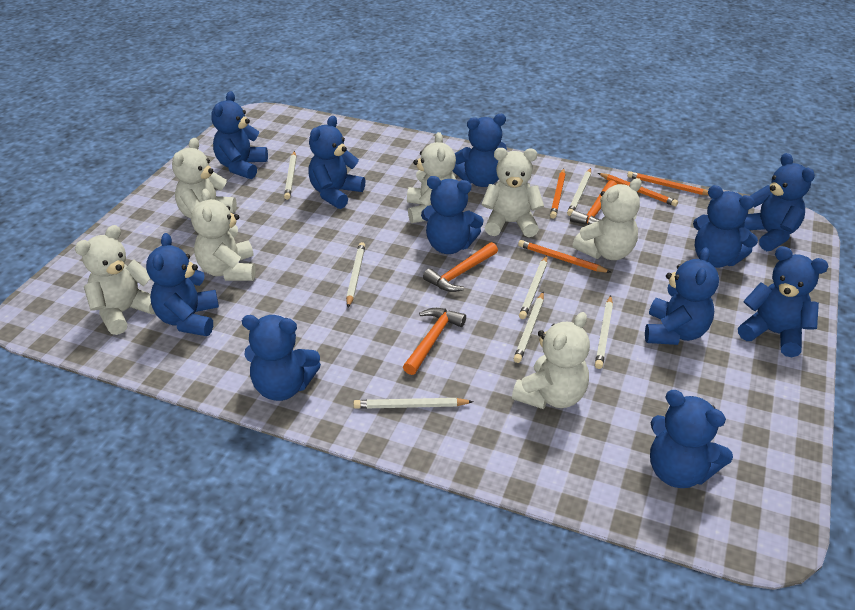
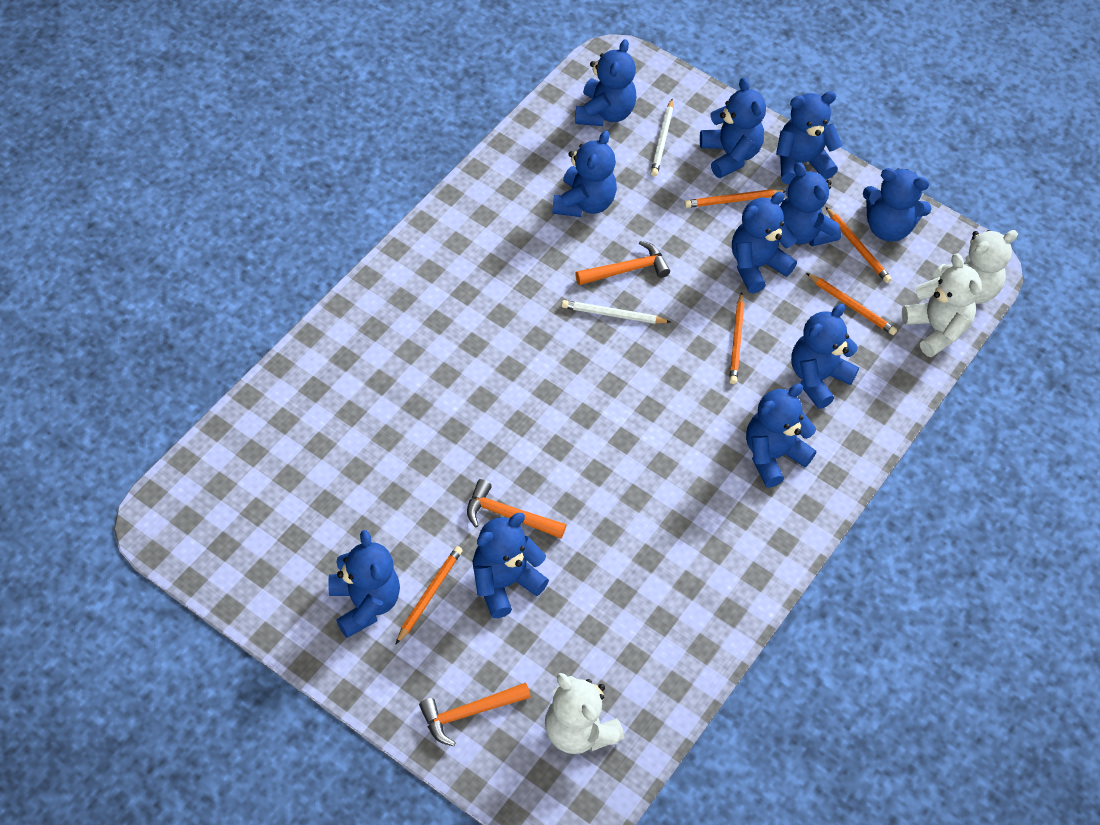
orange pencil: 4 -> 5
white pencil: 7 -> 2
white teddy bear: 7 -> 3

